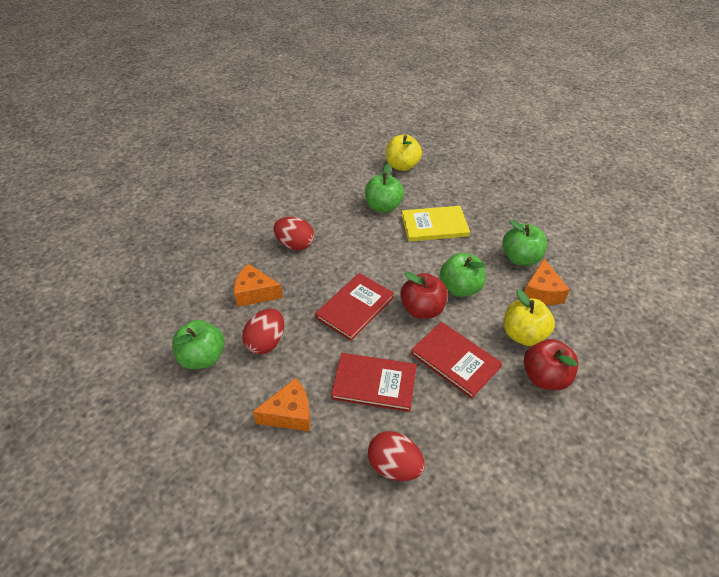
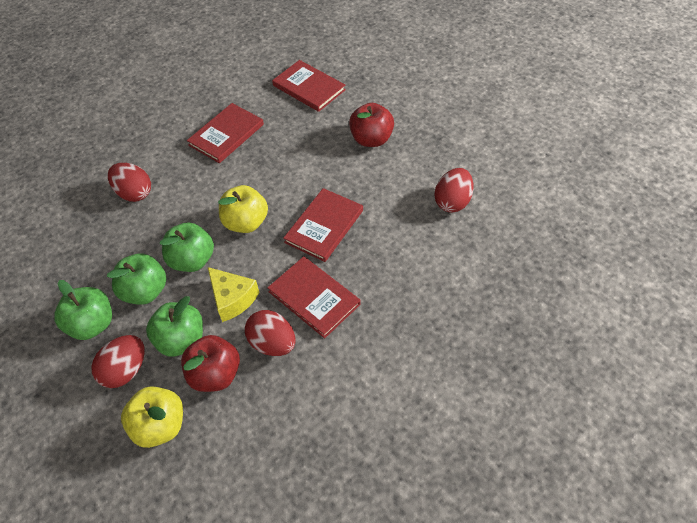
orange cheese: 3 -> 0
red book: 3 -> 4
red egg: 3 -> 4
yellow book: 1 -> 0
yellow cheese: 0 -> 1

